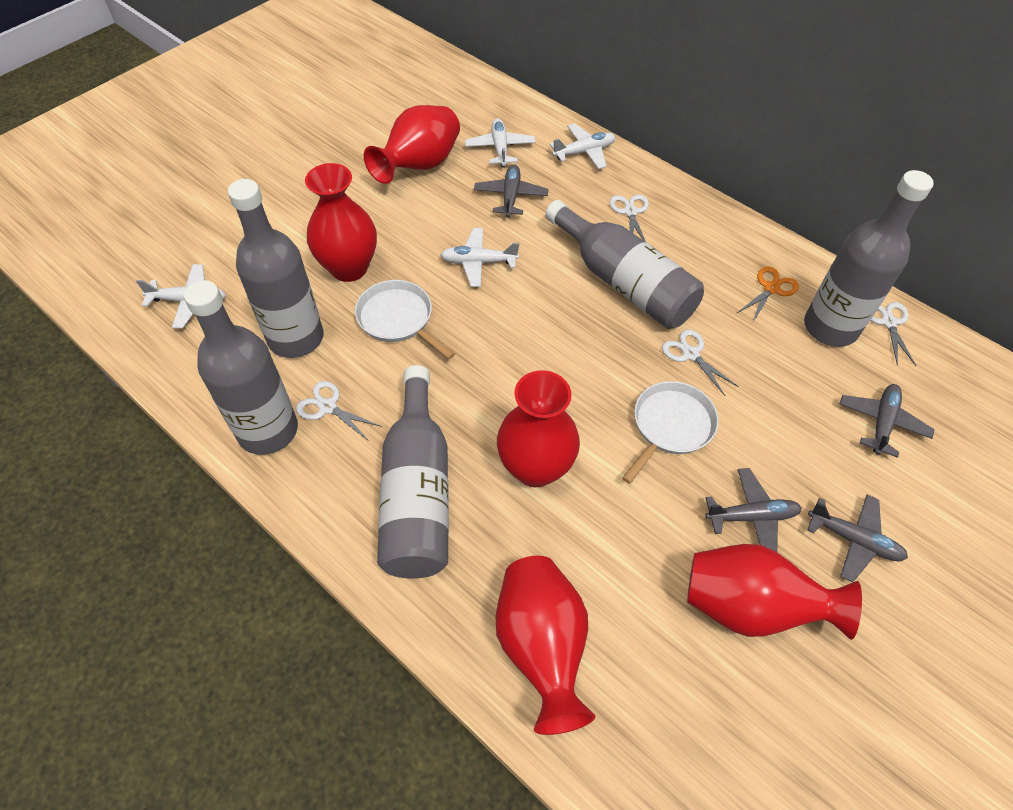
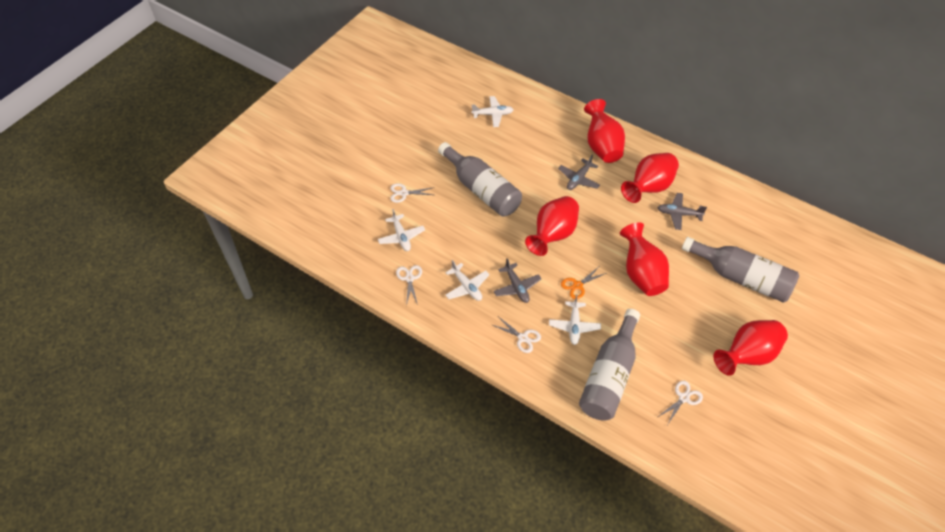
grey bottle: 5 -> 3
grey plane: 4 -> 3
white pan: 2 -> 0

